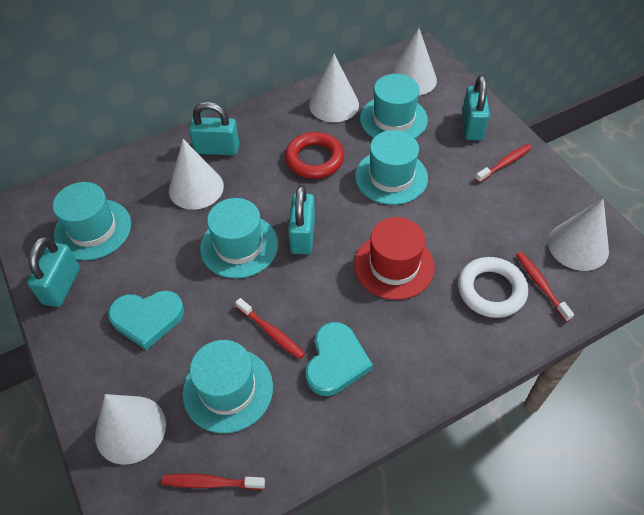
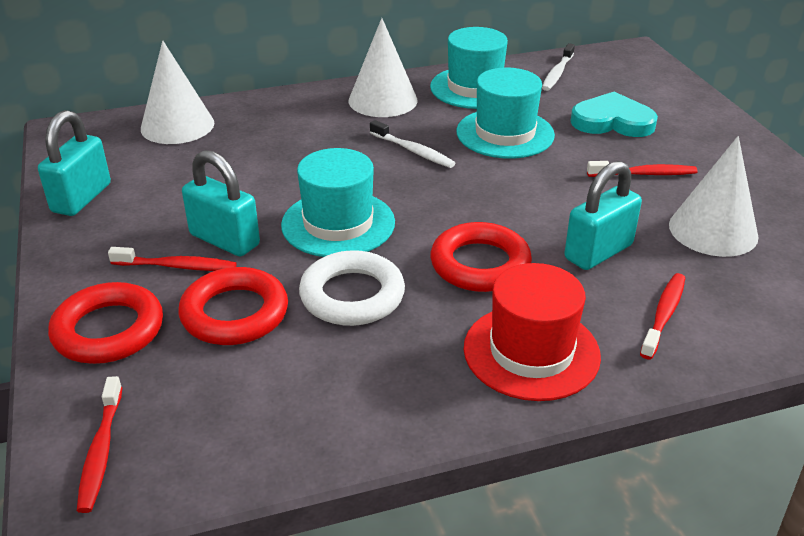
red ring: 1 -> 3
turquoise hat: 5 -> 3
turquoise heart: 2 -> 1
turquoise padlock: 4 -> 3
white cone: 5 -> 3
white toothbrush: 0 -> 2

